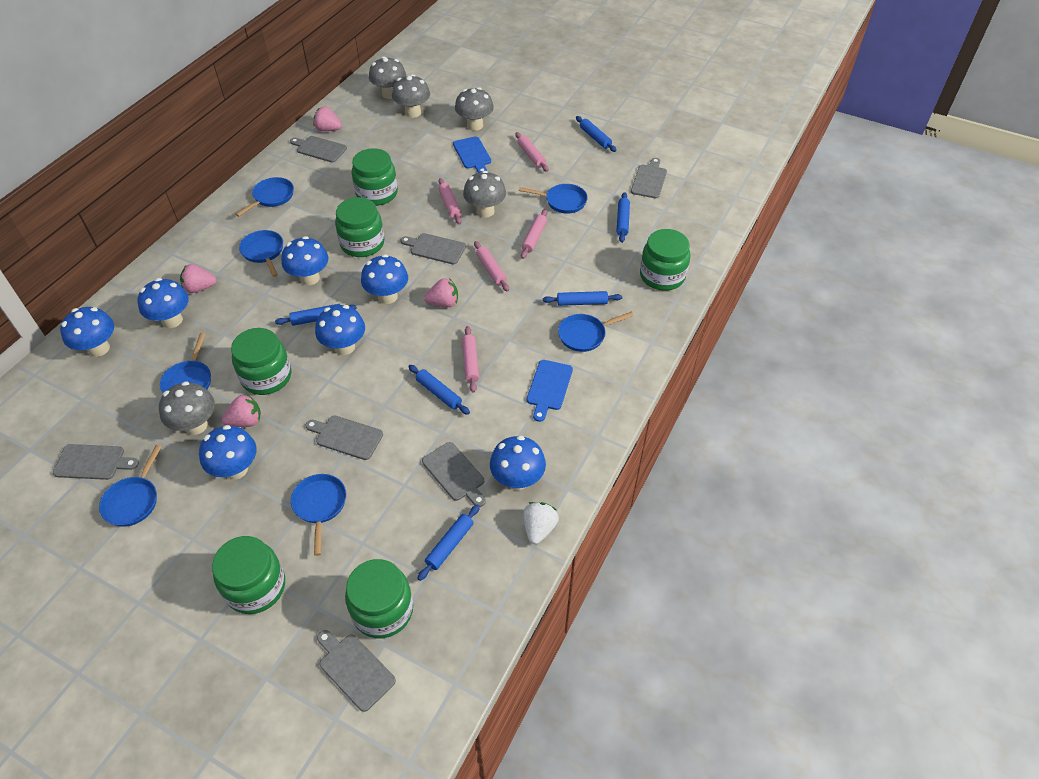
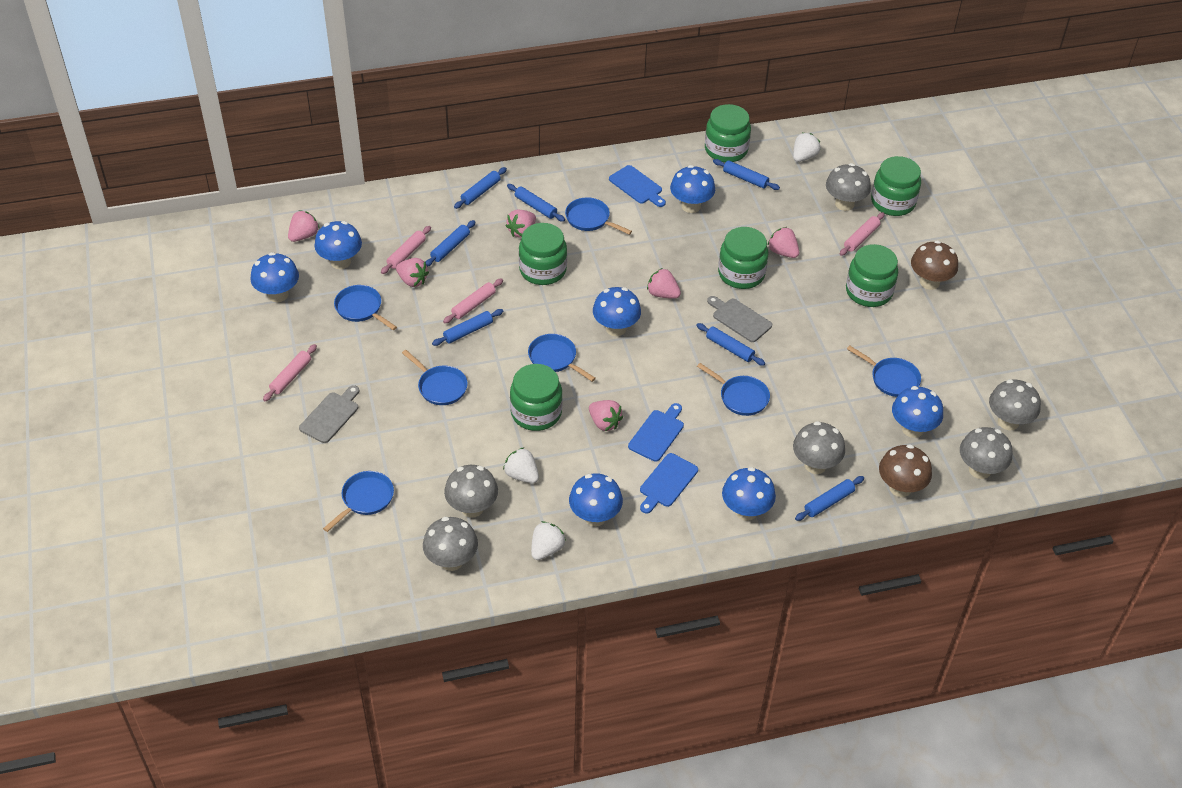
blue cutting board: 2 -> 3
blue rolling pin: 6 -> 7
brown mushroom: 0 -> 2
grey cutting board: 7 -> 2
grey mushroom: 5 -> 6
pink rolling pin: 5 -> 4
pink strawberry: 4 -> 6
white strawberry: 1 -> 3

